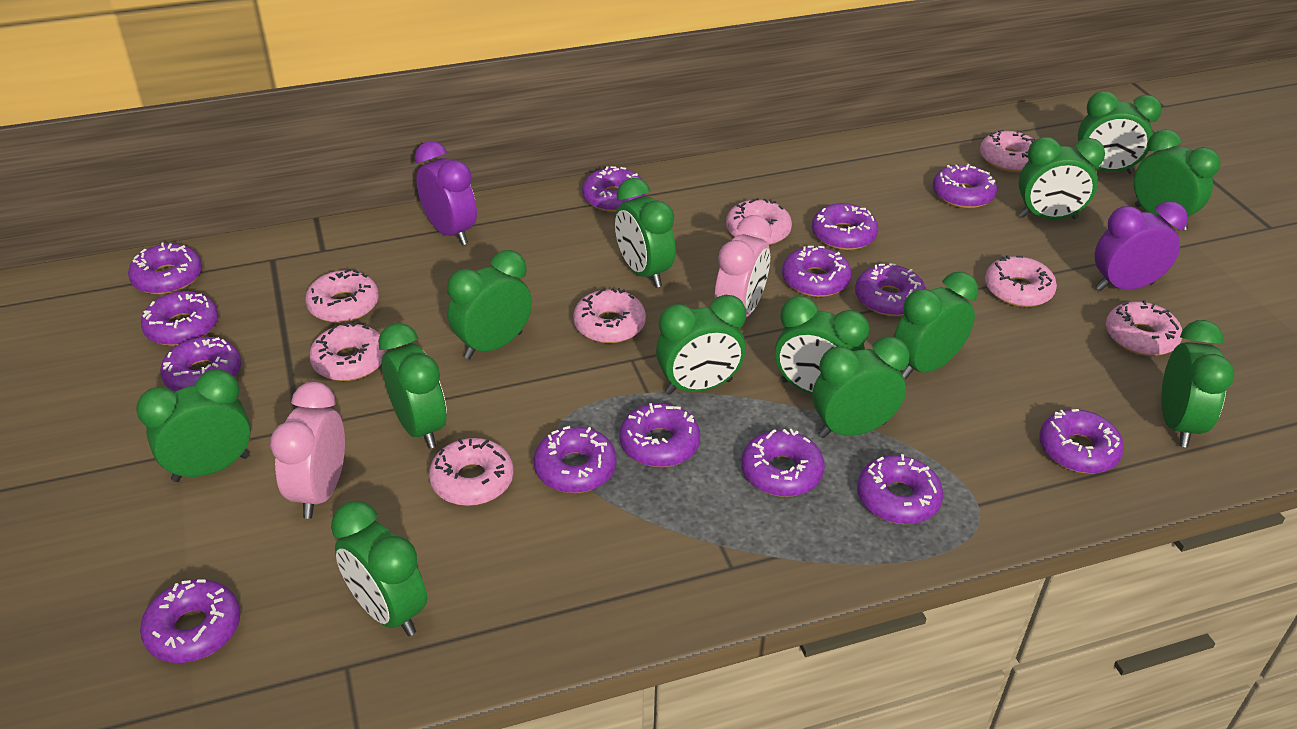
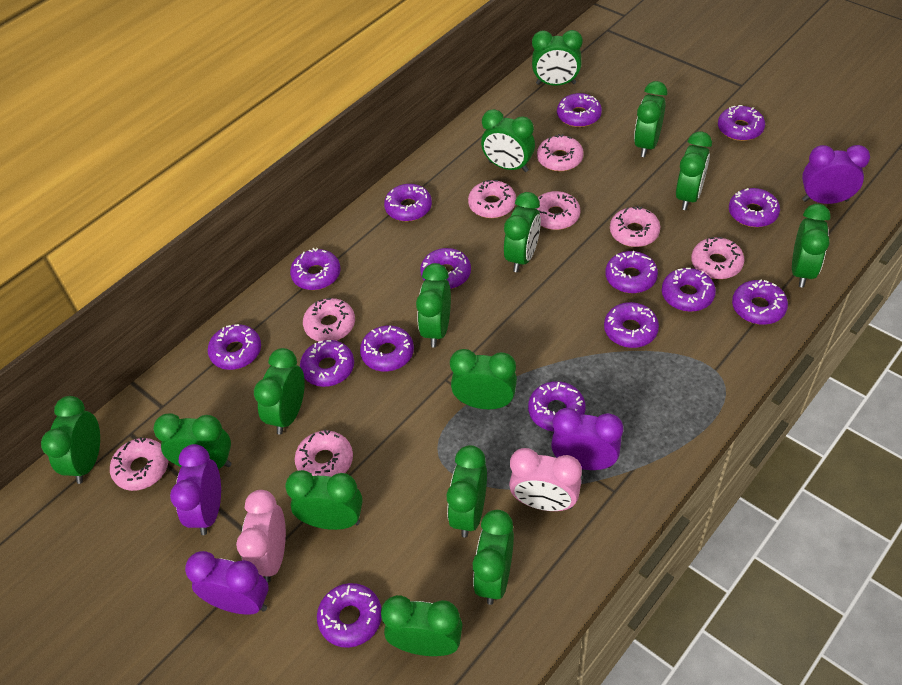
green clock: 13 -> 15
purple clock: 2 -> 4
purple donut: 14 -> 15

